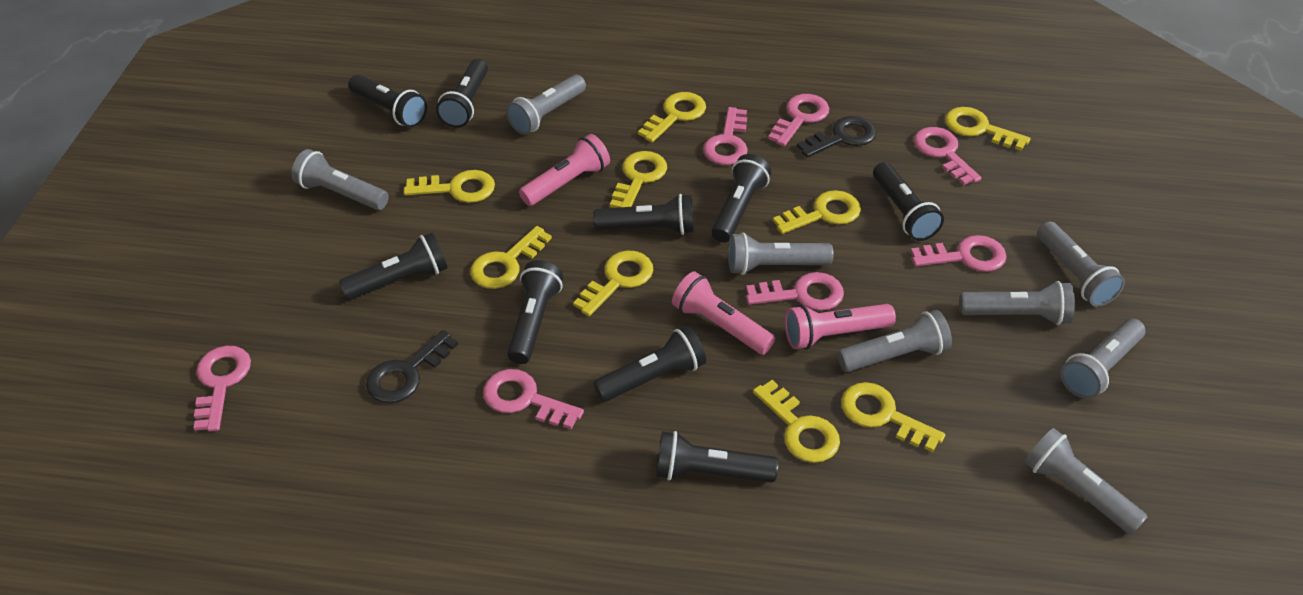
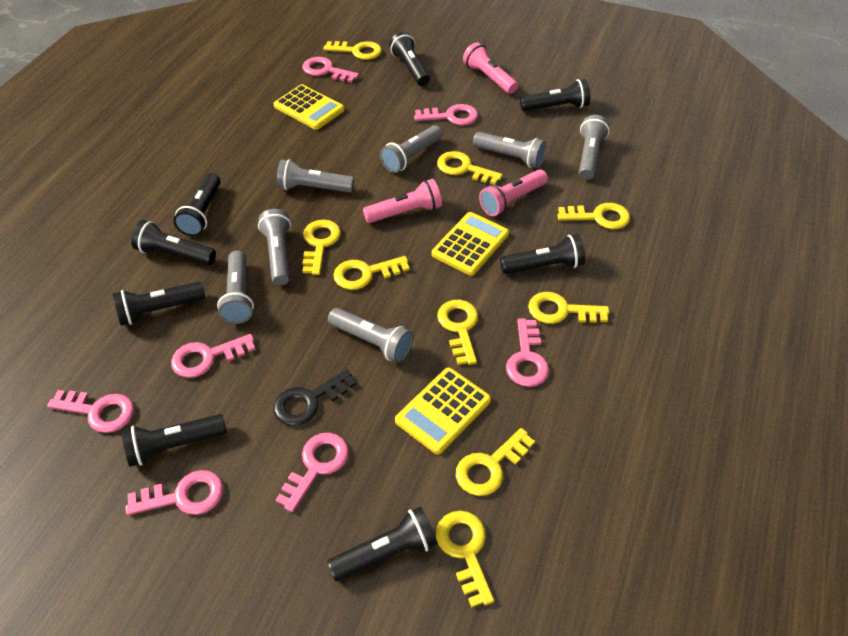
black flashlight: 9 -> 8
black key: 2 -> 1
grey flashlight: 8 -> 7
yellow calculator: 0 -> 3

